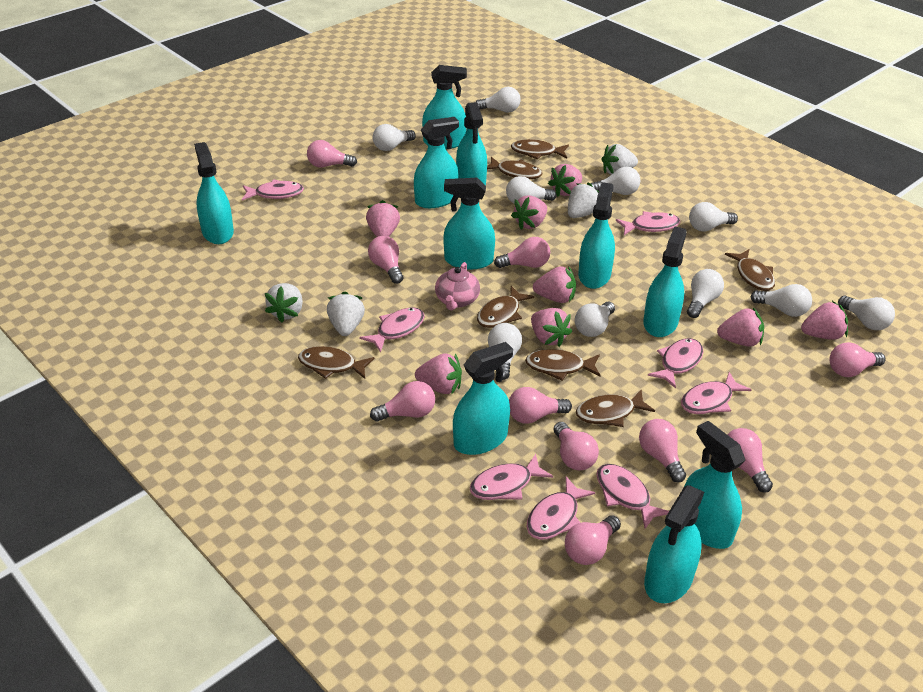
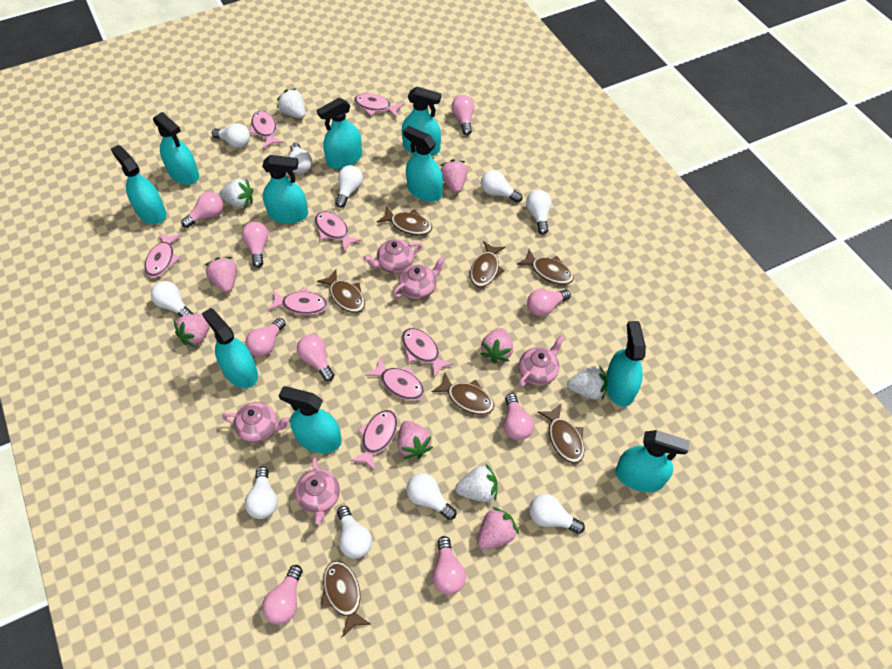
pink light bulb: 10 -> 9
pink strawberry: 8 -> 6
pink teapot: 1 -> 5

